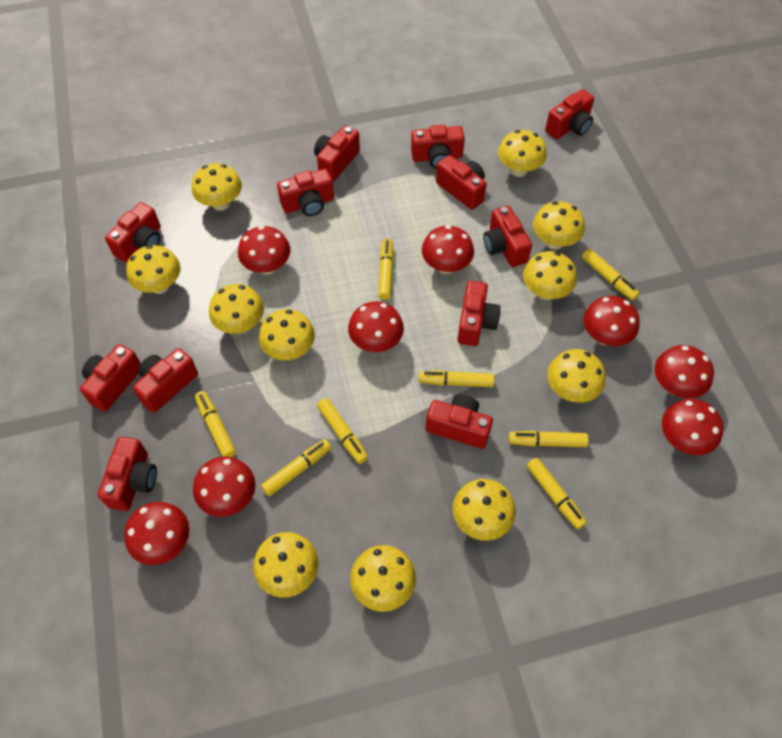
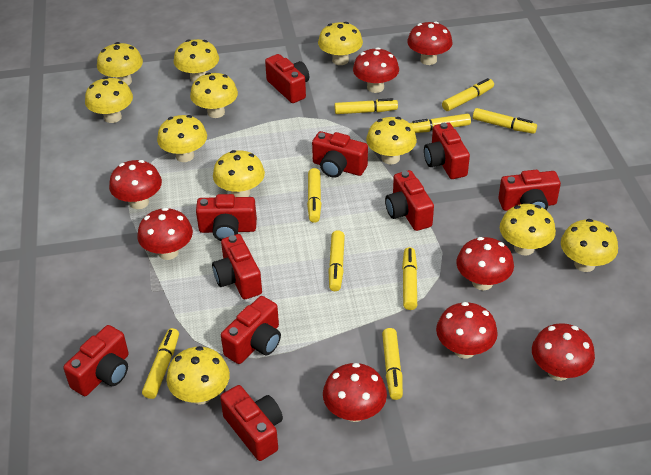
red camera: 12 -> 10
yellow marker: 8 -> 9

